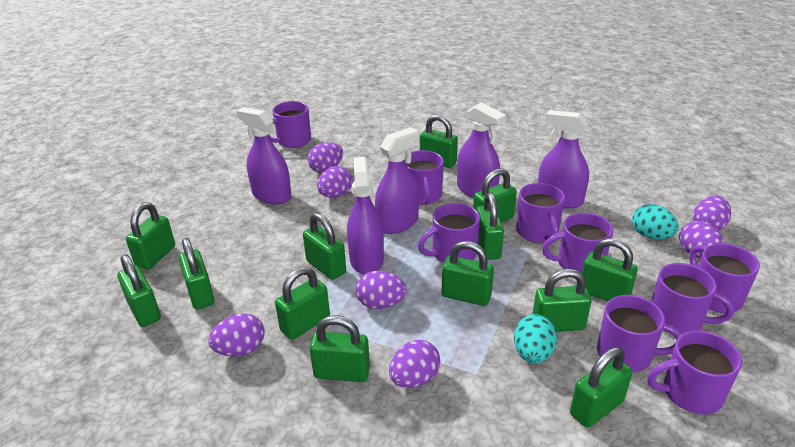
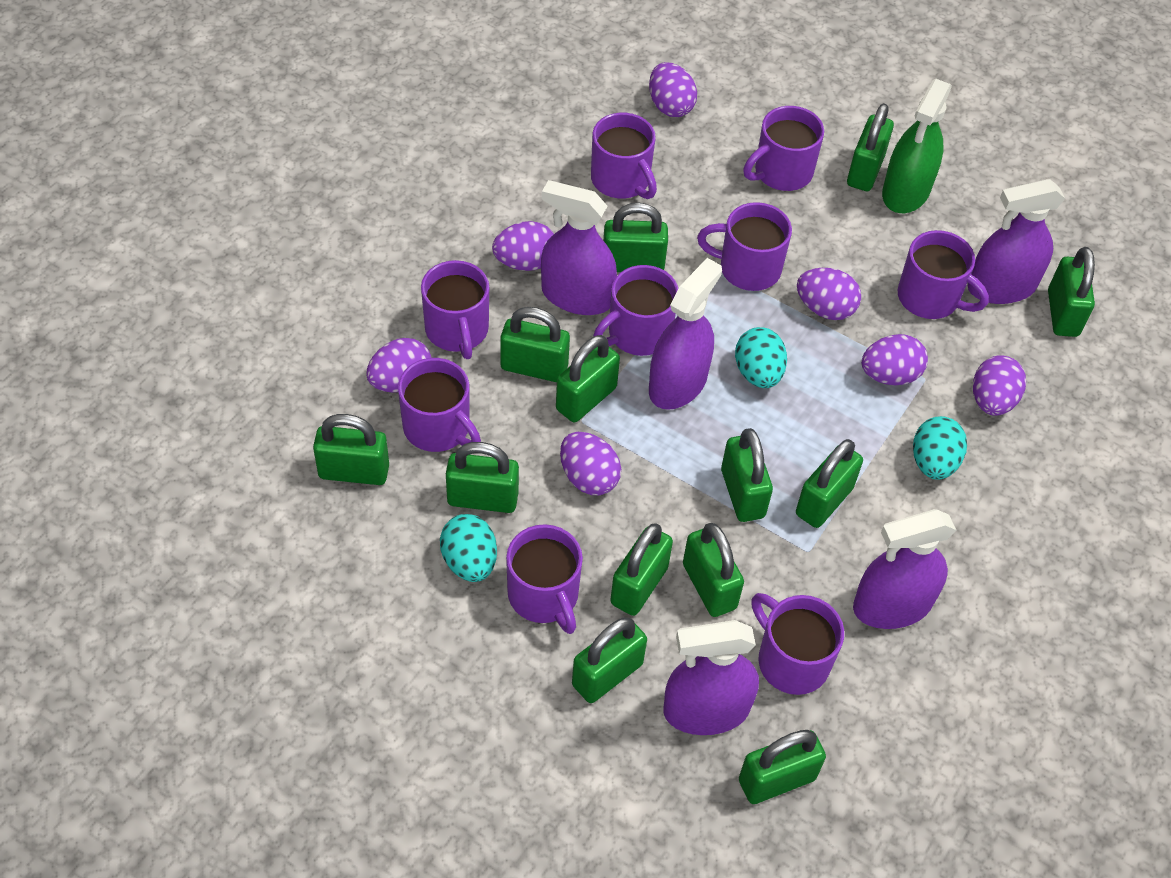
green spray bottle: 0 -> 1
turquoise egg: 2 -> 3

